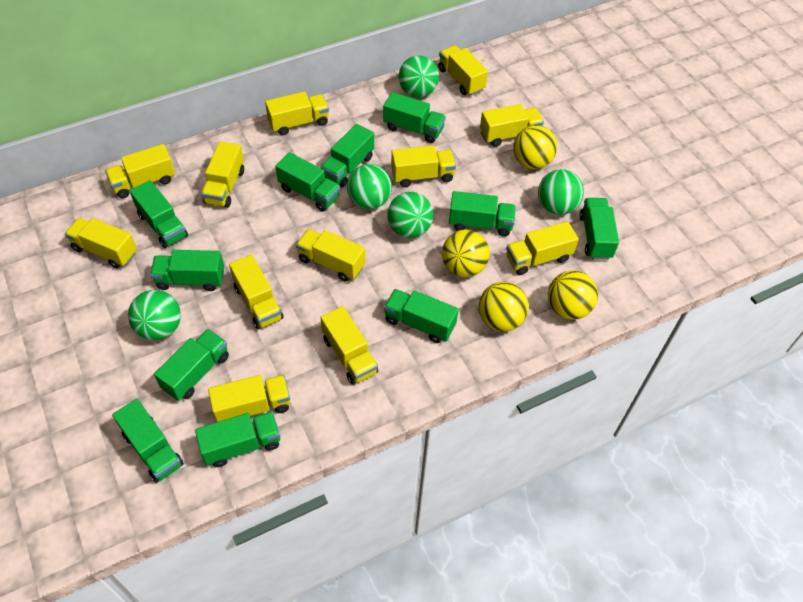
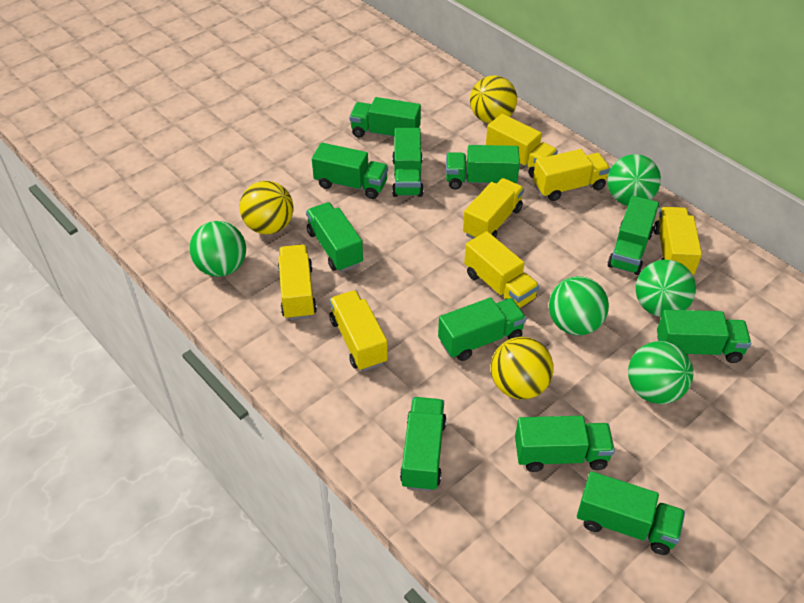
yellow ball: 4 -> 3
yellow truck: 12 -> 7

